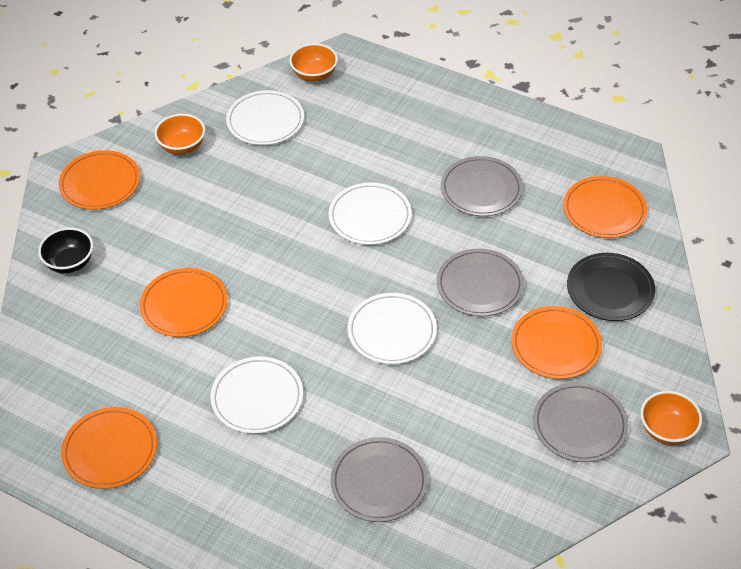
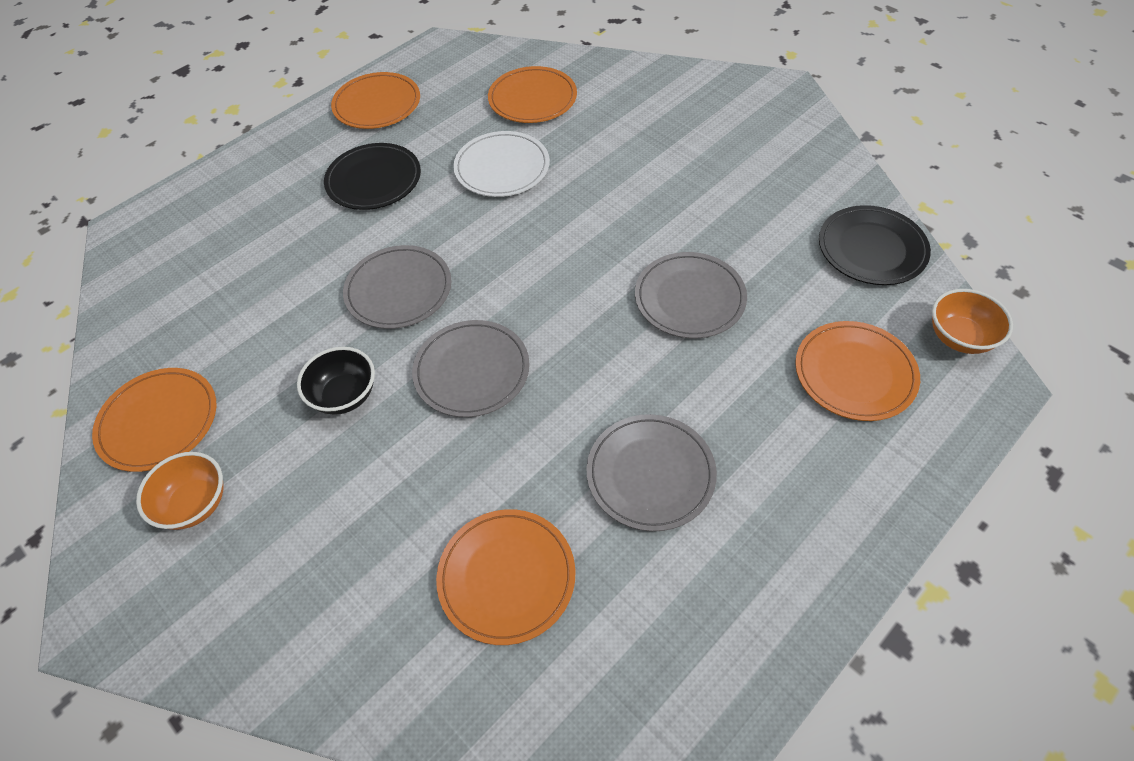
black plate: 1 -> 2
orange bowl: 3 -> 2
white plate: 4 -> 1

